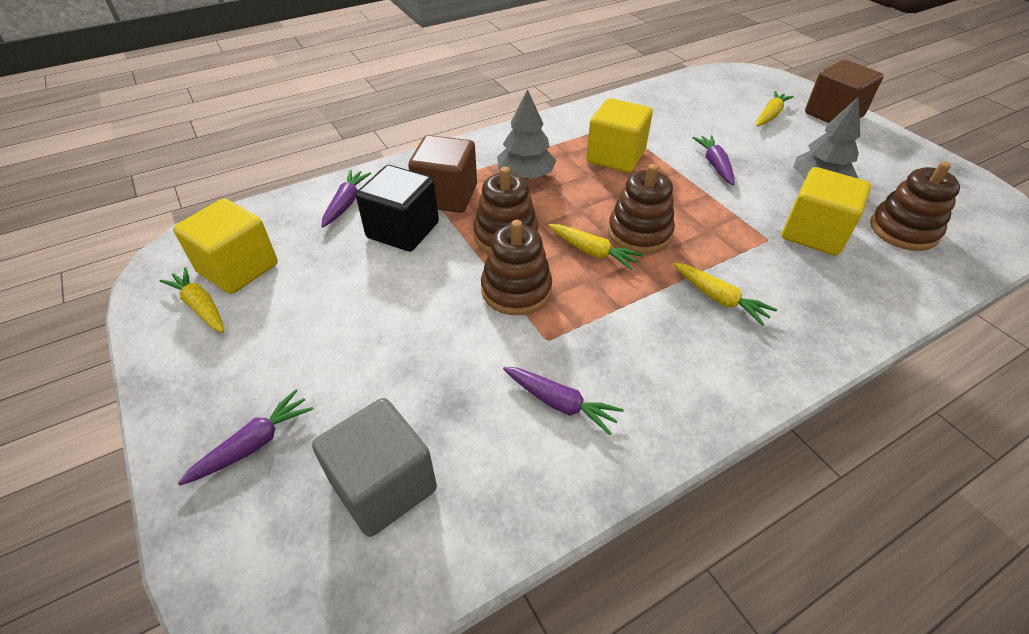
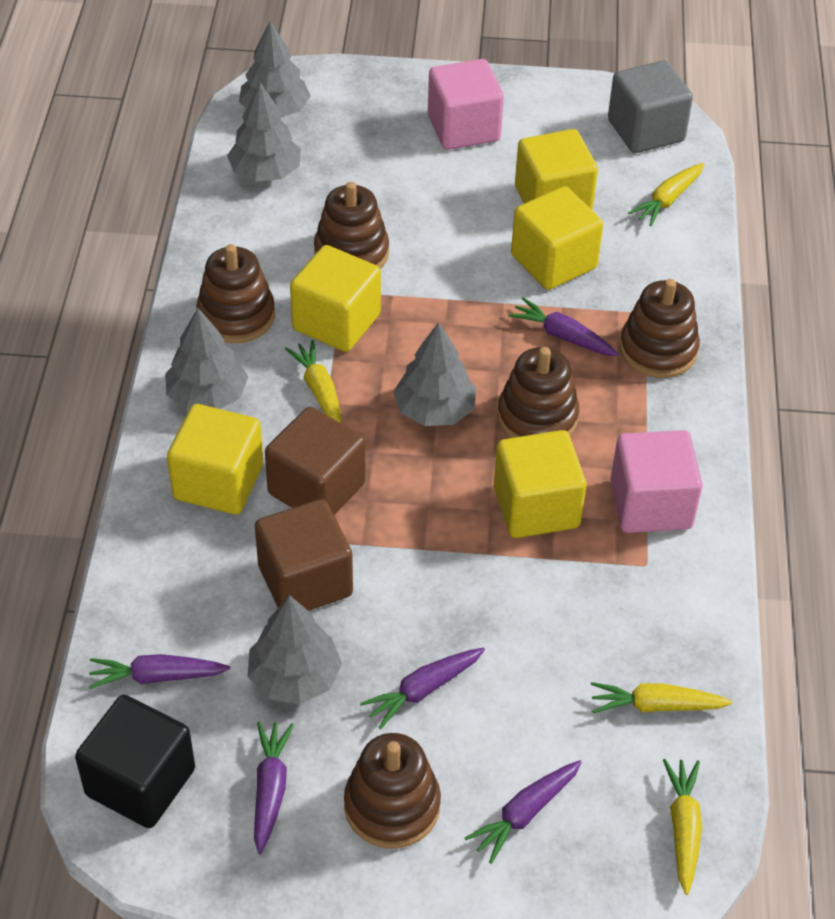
brown stacking toy: 4 -> 5
grey tree: 2 -> 5
pink cube: 0 -> 2
purple carrot: 4 -> 5
yellow cube: 3 -> 5

